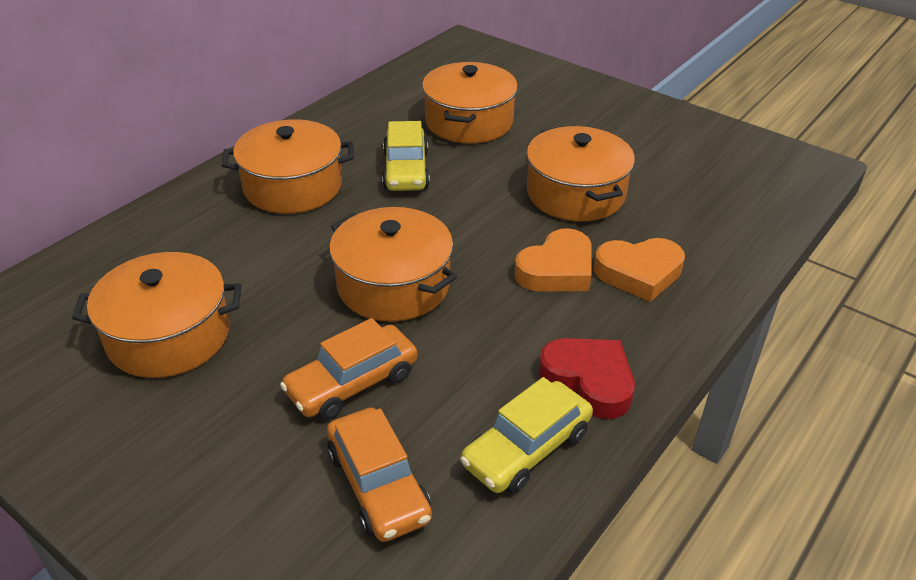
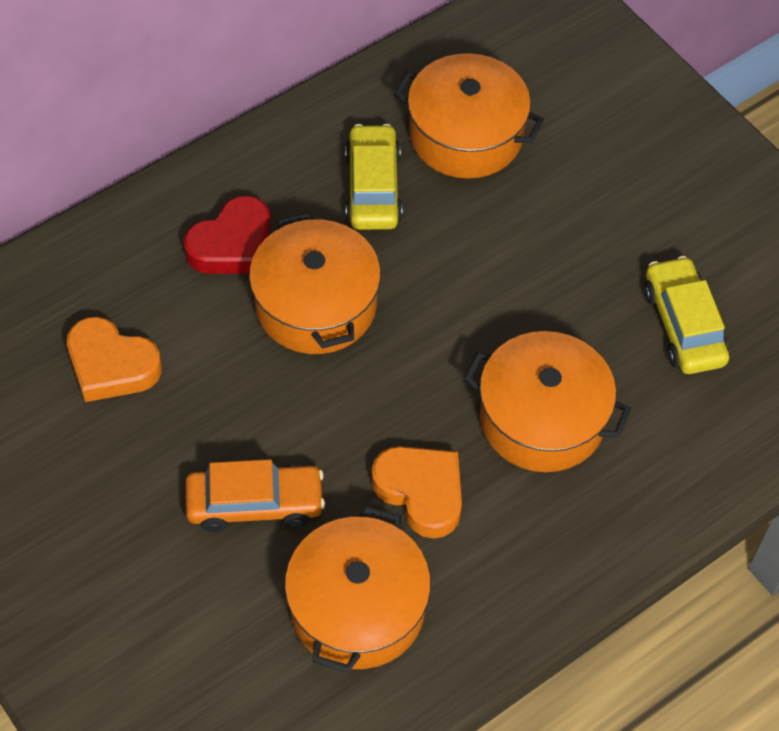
orange car: 2 -> 1
orange pot: 5 -> 4

